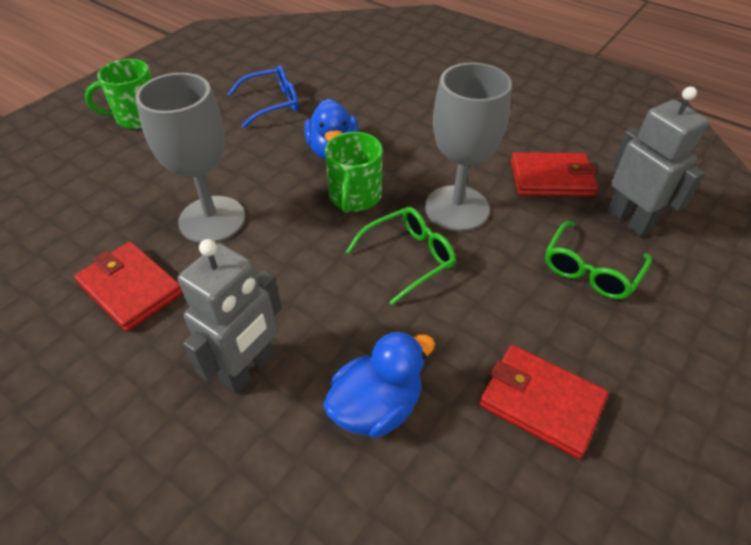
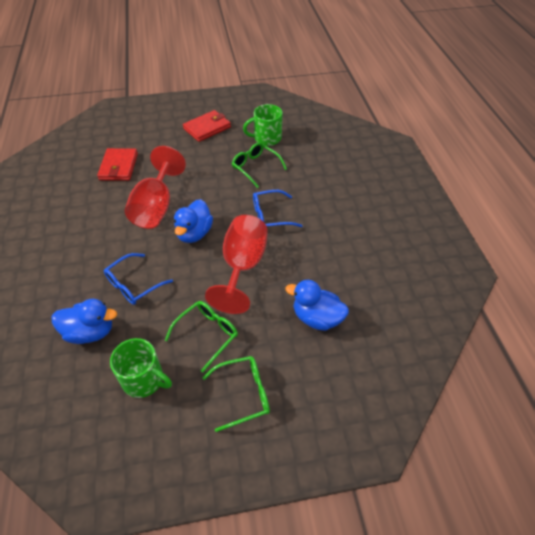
blue duck: 2 -> 3
blue glasses: 1 -> 2
green glasses: 2 -> 3
grey goblet: 2 -> 0
grey robot: 2 -> 0
red goblet: 0 -> 2
red wallet: 3 -> 2

